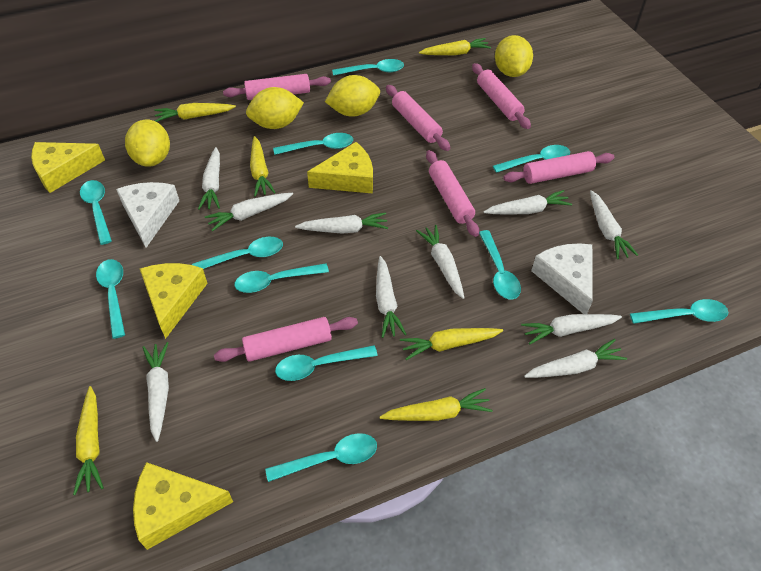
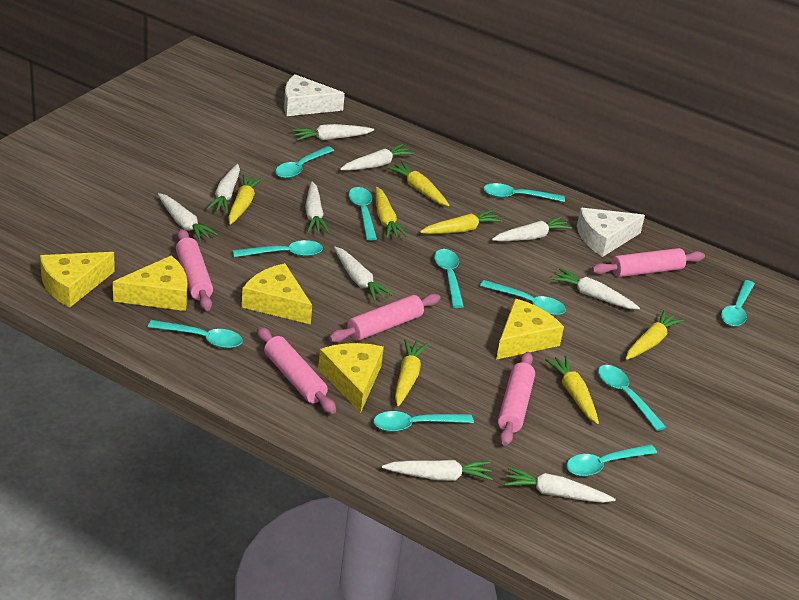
pink rolling pin: 6 -> 5
yellow carrot: 6 -> 7
yellow cheese: 4 -> 5
yellow lemon: 4 -> 0

